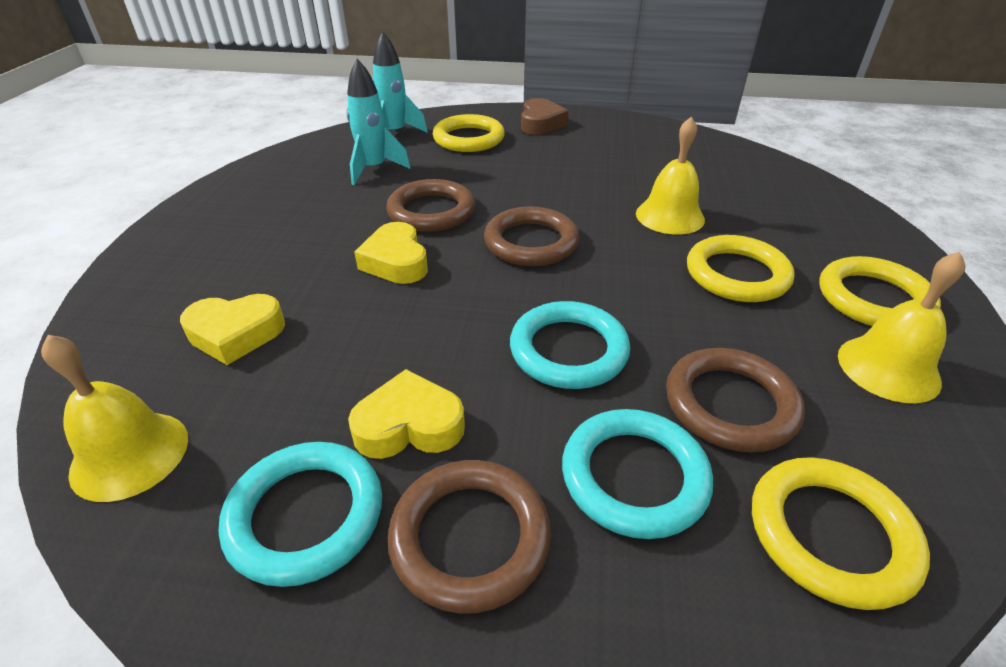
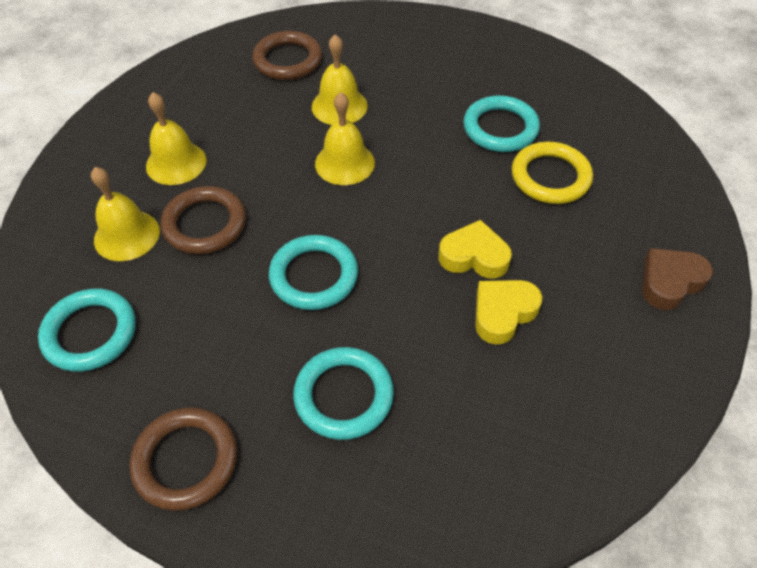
brown ring: 4 -> 3
turquoise ring: 3 -> 4
turquoise rocket: 2 -> 0
yellow bell: 3 -> 4
yellow heart: 3 -> 2
yellow ring: 4 -> 1

